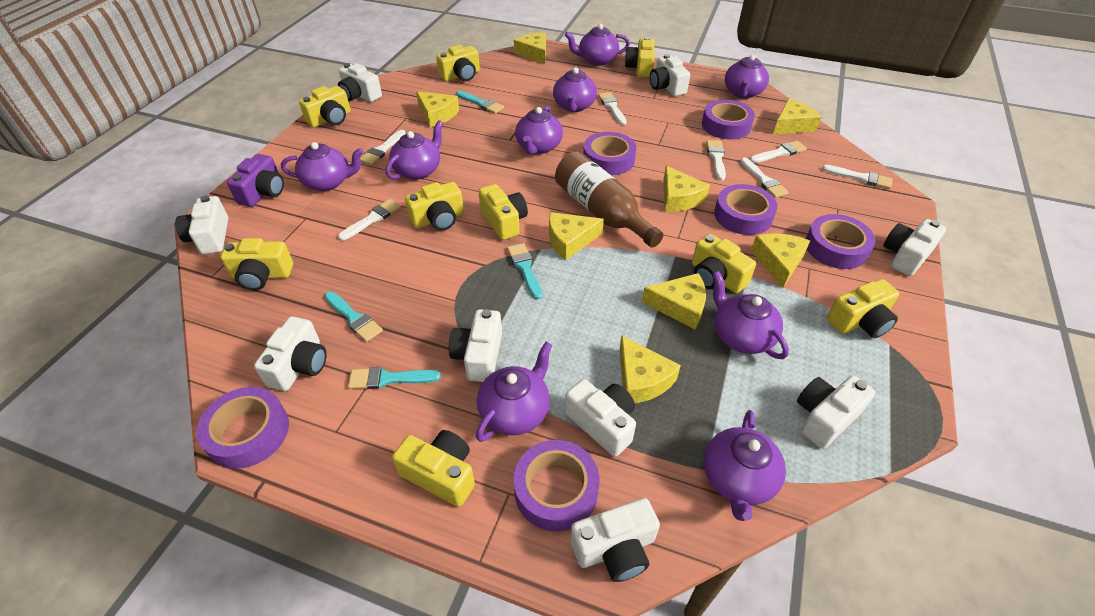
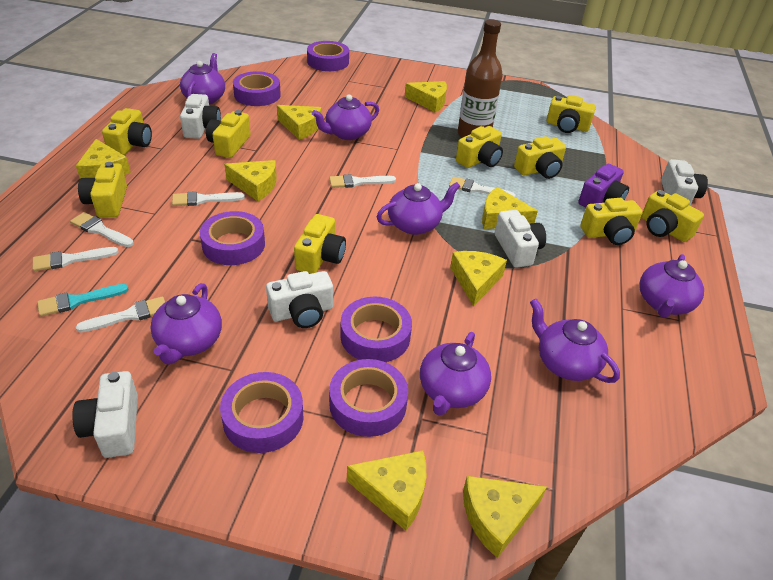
purple teapot: 9 -> 7
turquoise brush: 4 -> 1
white brush: 7 -> 6
white camera: 9 -> 5

